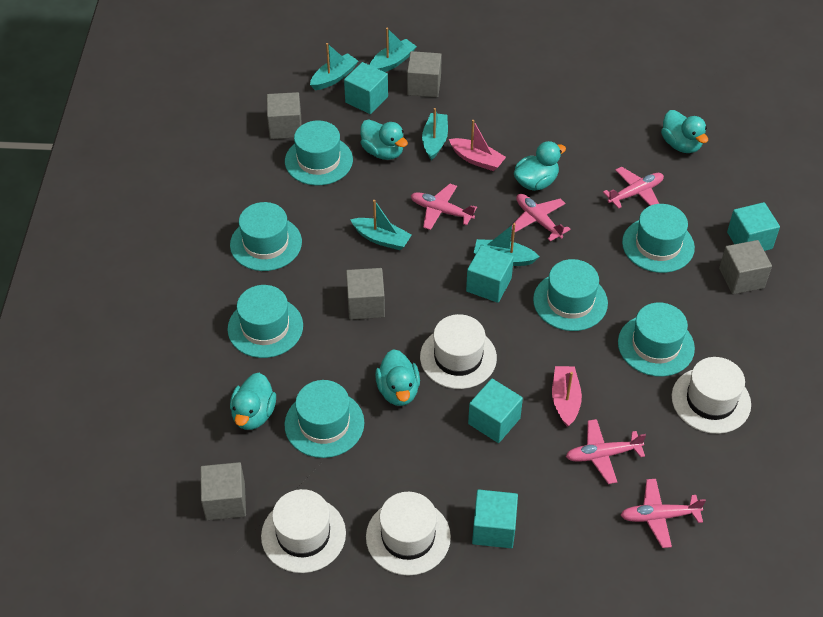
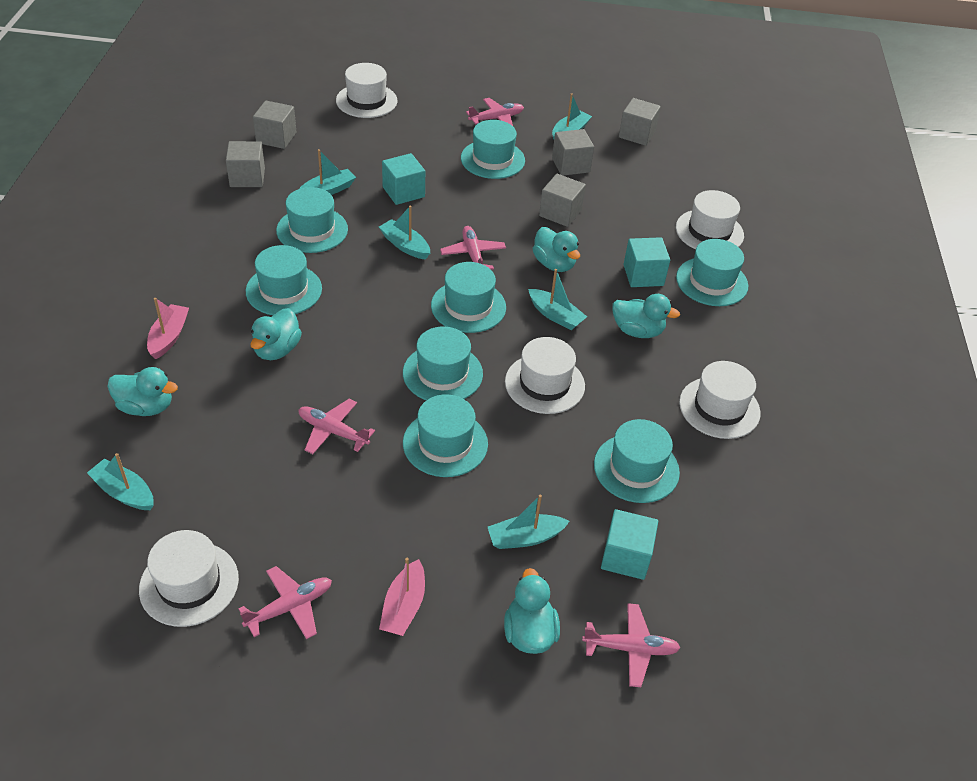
turquoise boat: 5 -> 6
turquoise cube: 5 -> 3
turquoise hat: 7 -> 8
white hat: 4 -> 5

